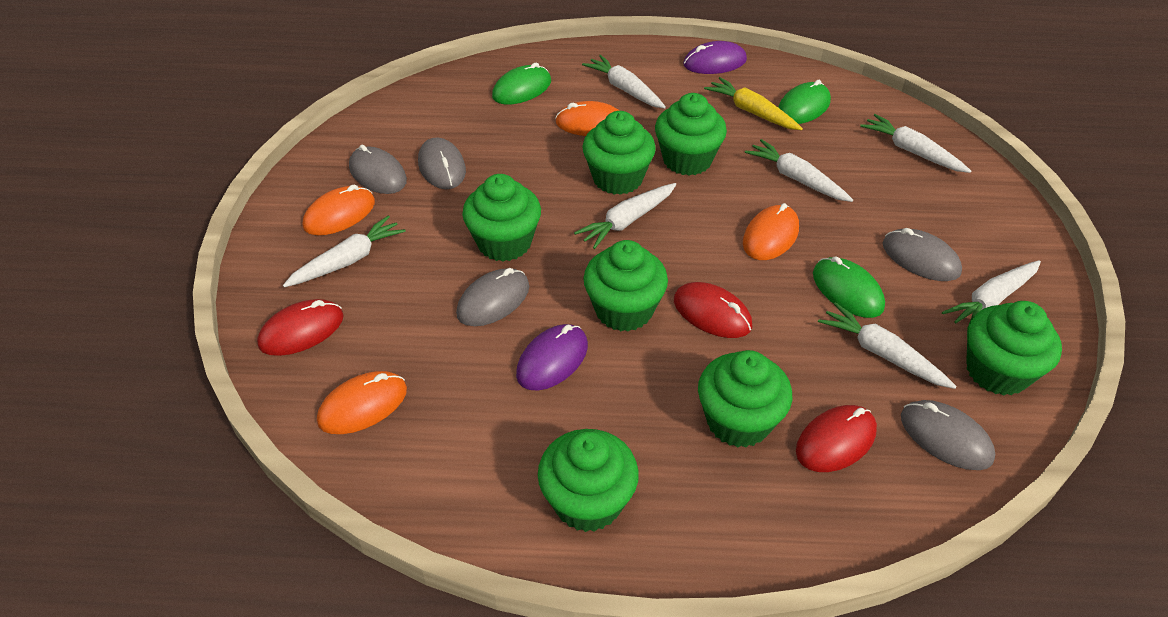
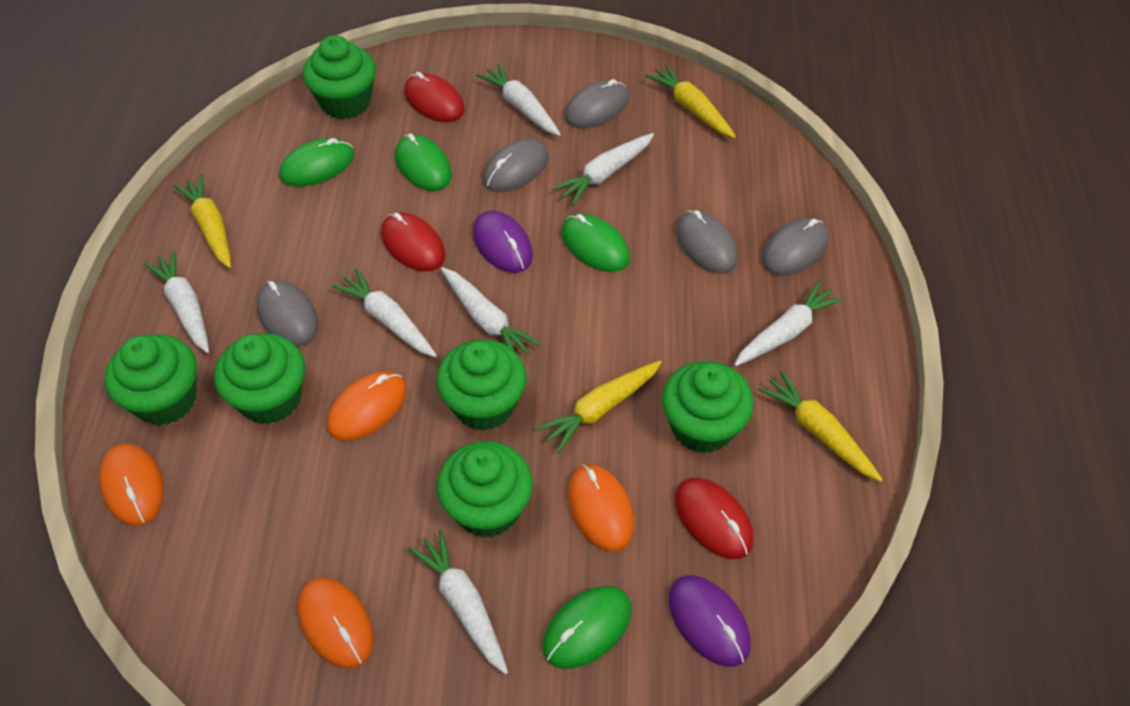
green cupcake: 7 -> 6
green mouse: 3 -> 4
yellow carrot: 1 -> 4

